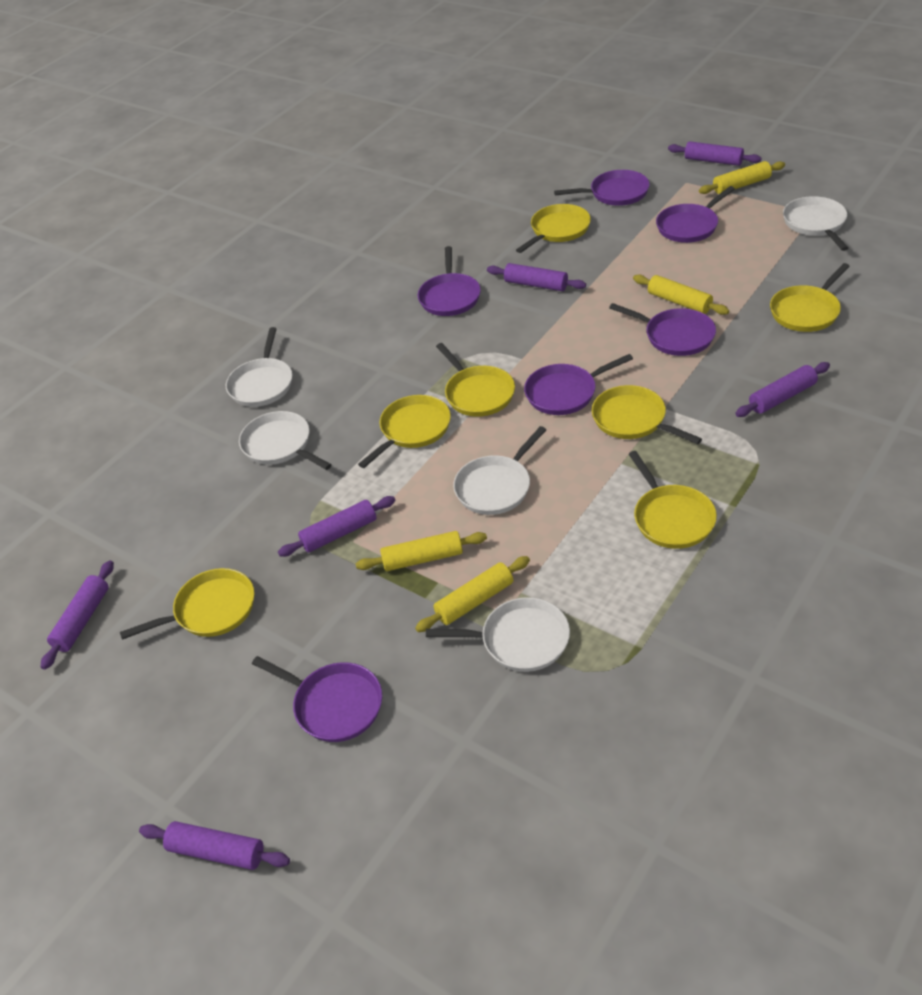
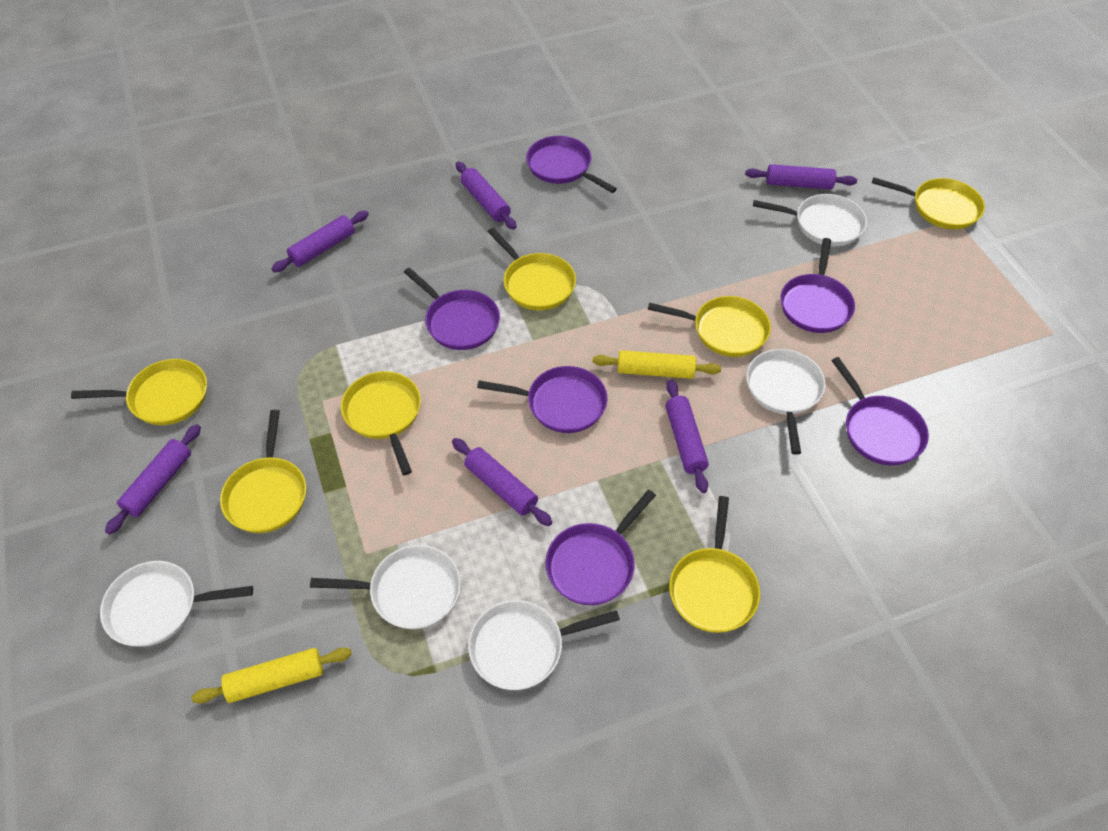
yellow rolling pin: 4 -> 2

